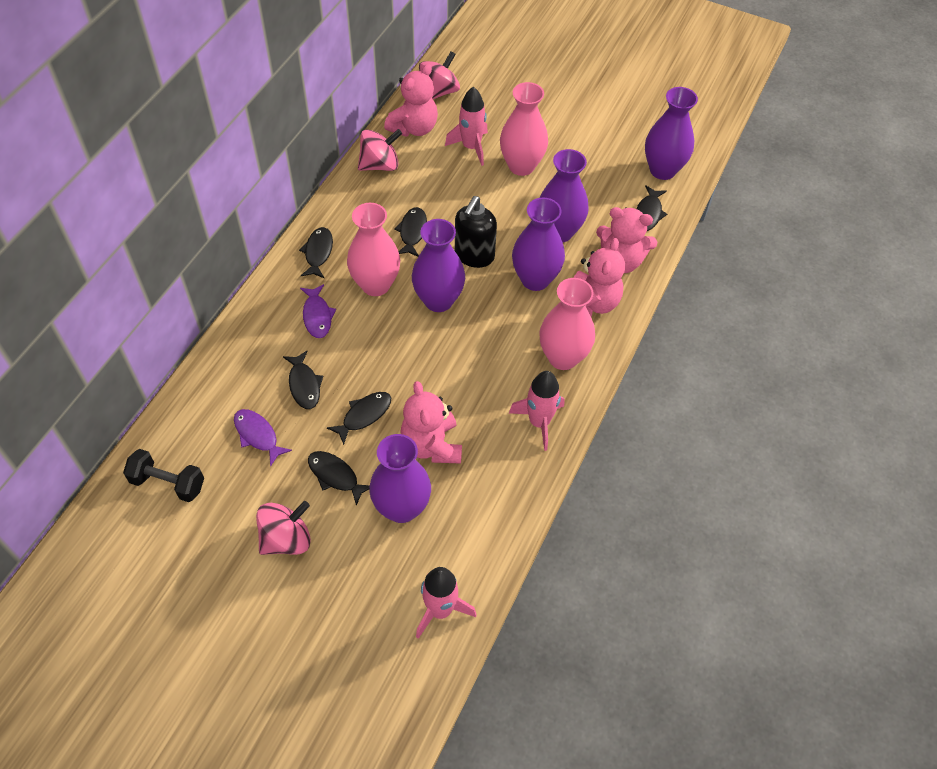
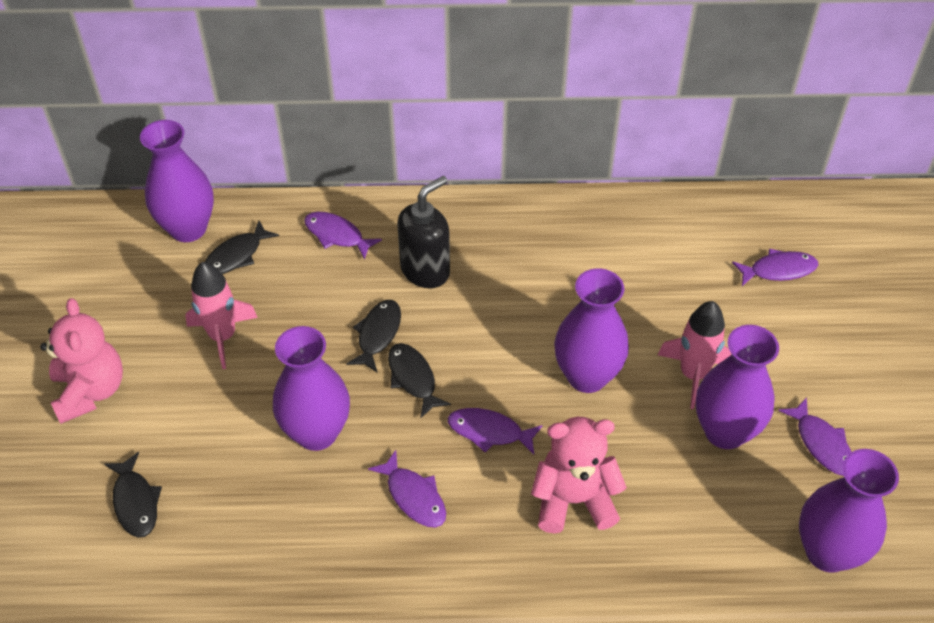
black dumbbell: 1 -> 0
black fish: 6 -> 4
pink rocket: 3 -> 2
pink spinning top: 3 -> 0
pink teddy bear: 4 -> 2
pink vase: 3 -> 0
purple fish: 2 -> 5

